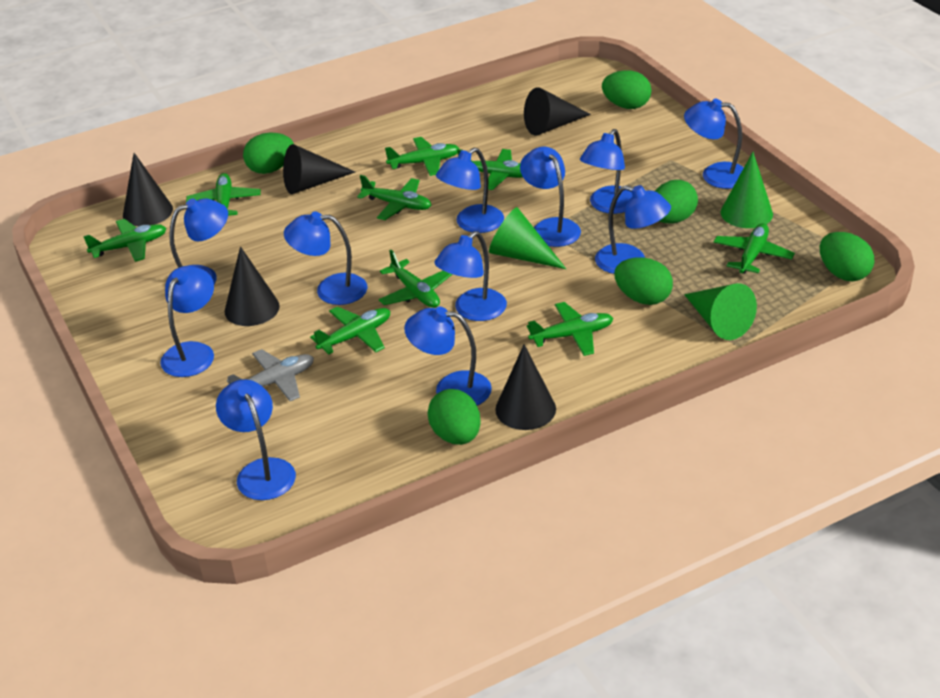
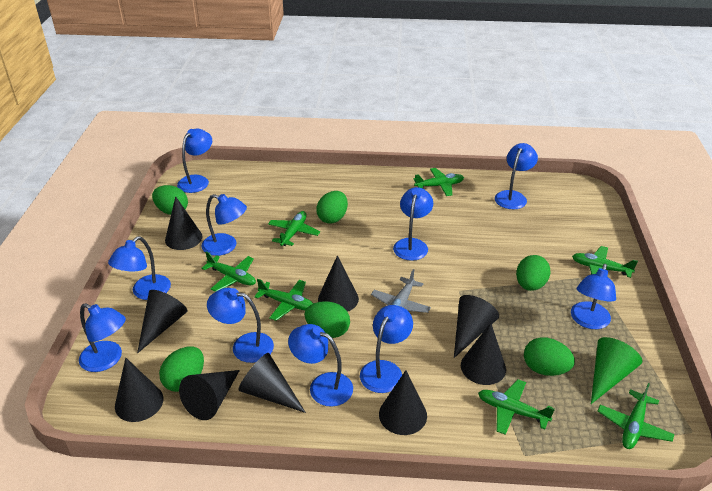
black cone: 5 -> 9
blue lamp: 11 -> 10
green cone: 3 -> 1
green plane: 9 -> 7

